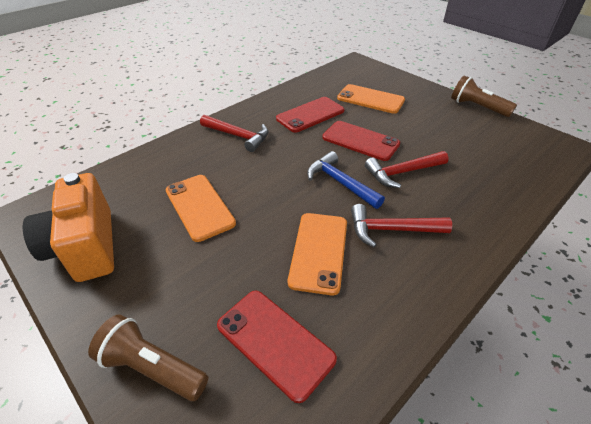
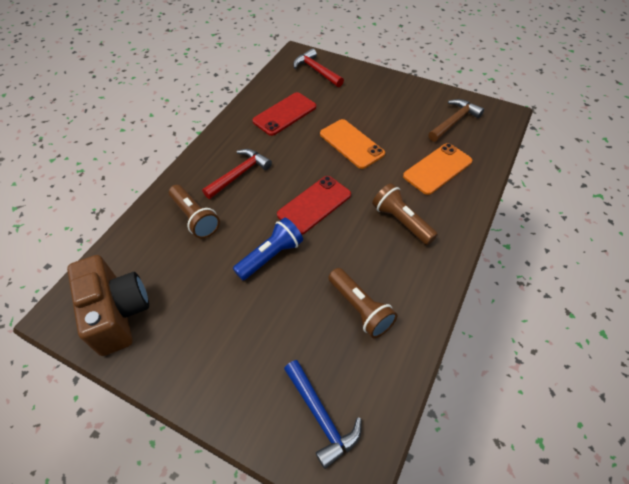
blue flashlight: 0 -> 1
brown camera: 0 -> 1
brown flashlight: 2 -> 3
brown hammer: 0 -> 1
orange camera: 1 -> 0
orange phone: 3 -> 2
red hammer: 3 -> 2
red phone: 3 -> 2

